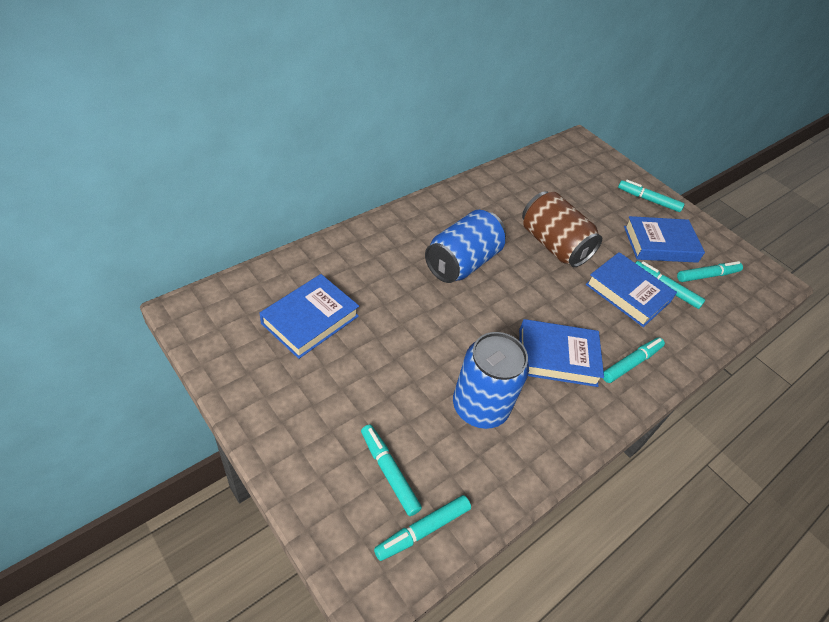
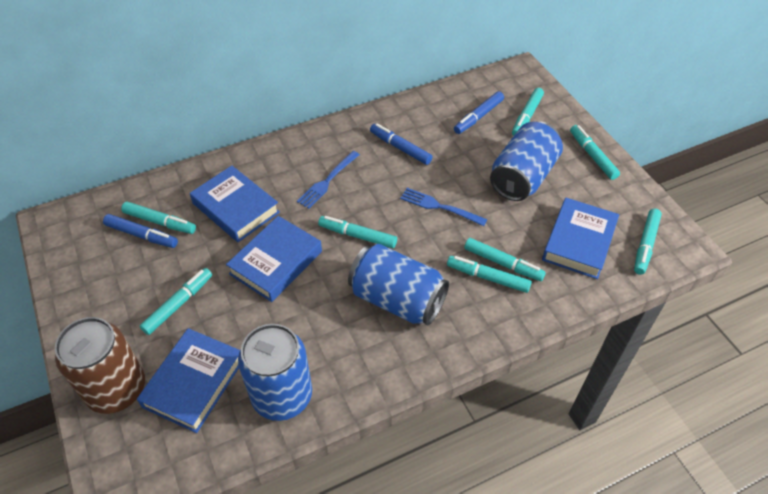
blue can: 2 -> 3
blue fork: 0 -> 2
blue marker: 0 -> 3
turquoise marker: 6 -> 8

